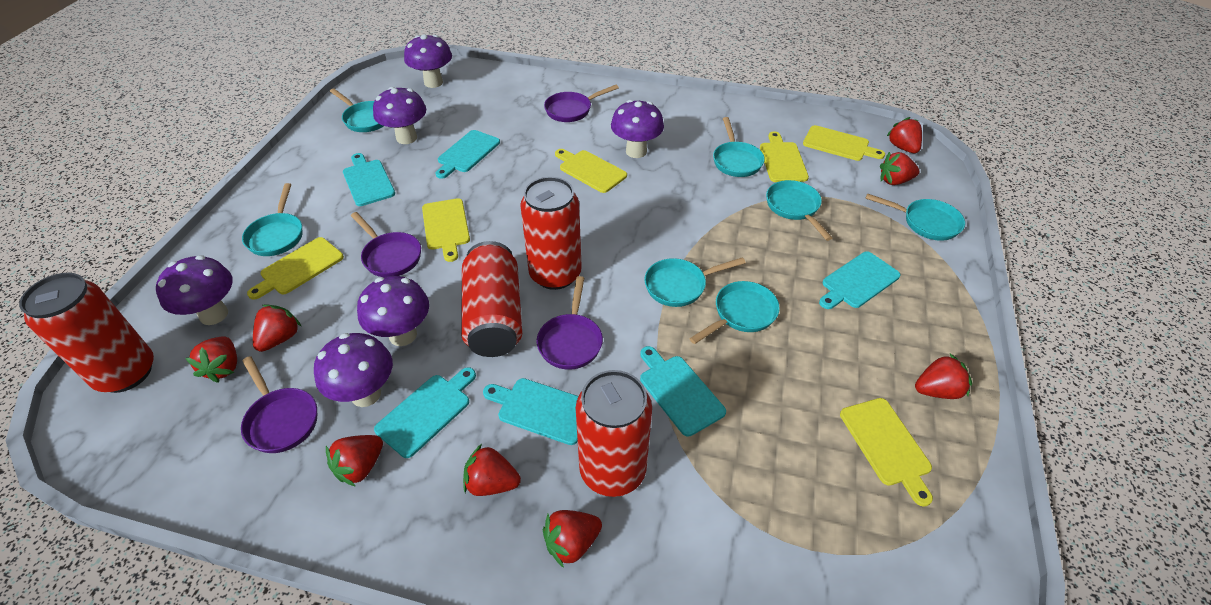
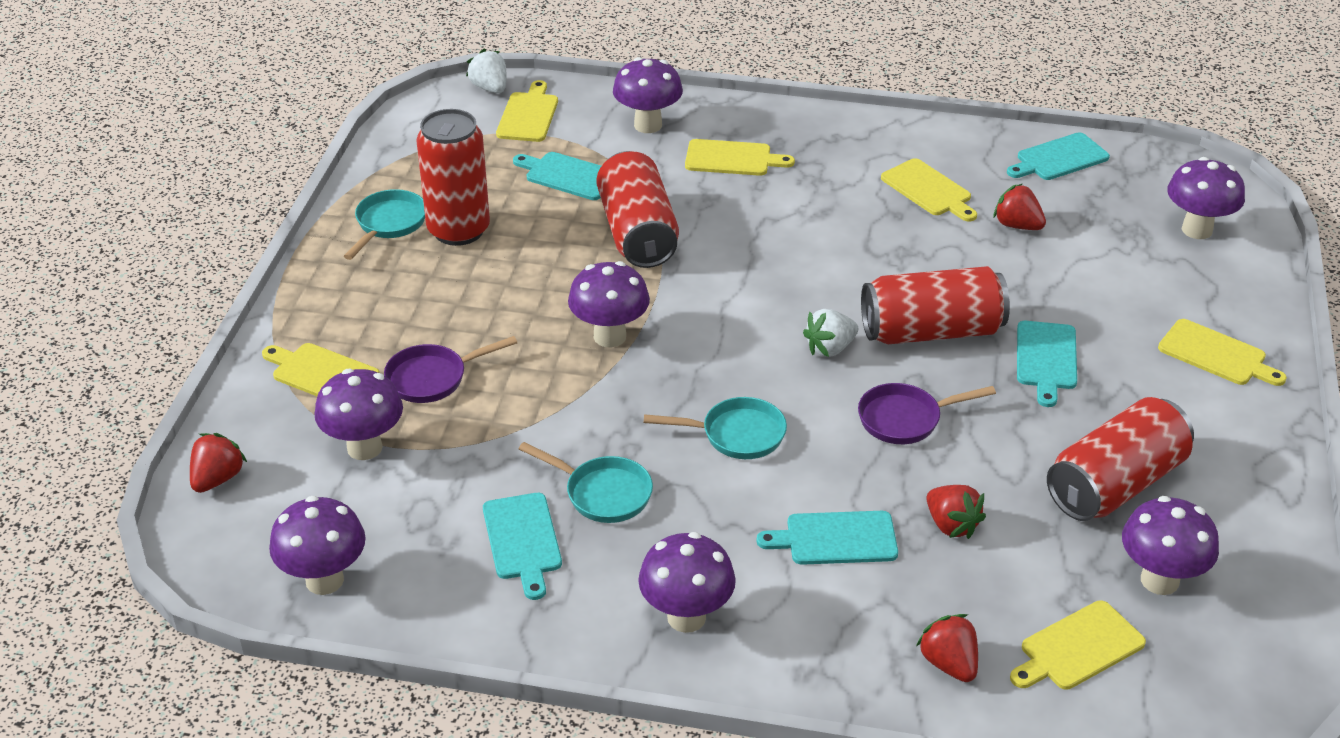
purple mushroom: 6 -> 7
purple pan: 4 -> 2
red strawberry: 8 -> 4
turquoise cutting board: 6 -> 5
turquoise pan: 7 -> 3
white strawberry: 0 -> 2

